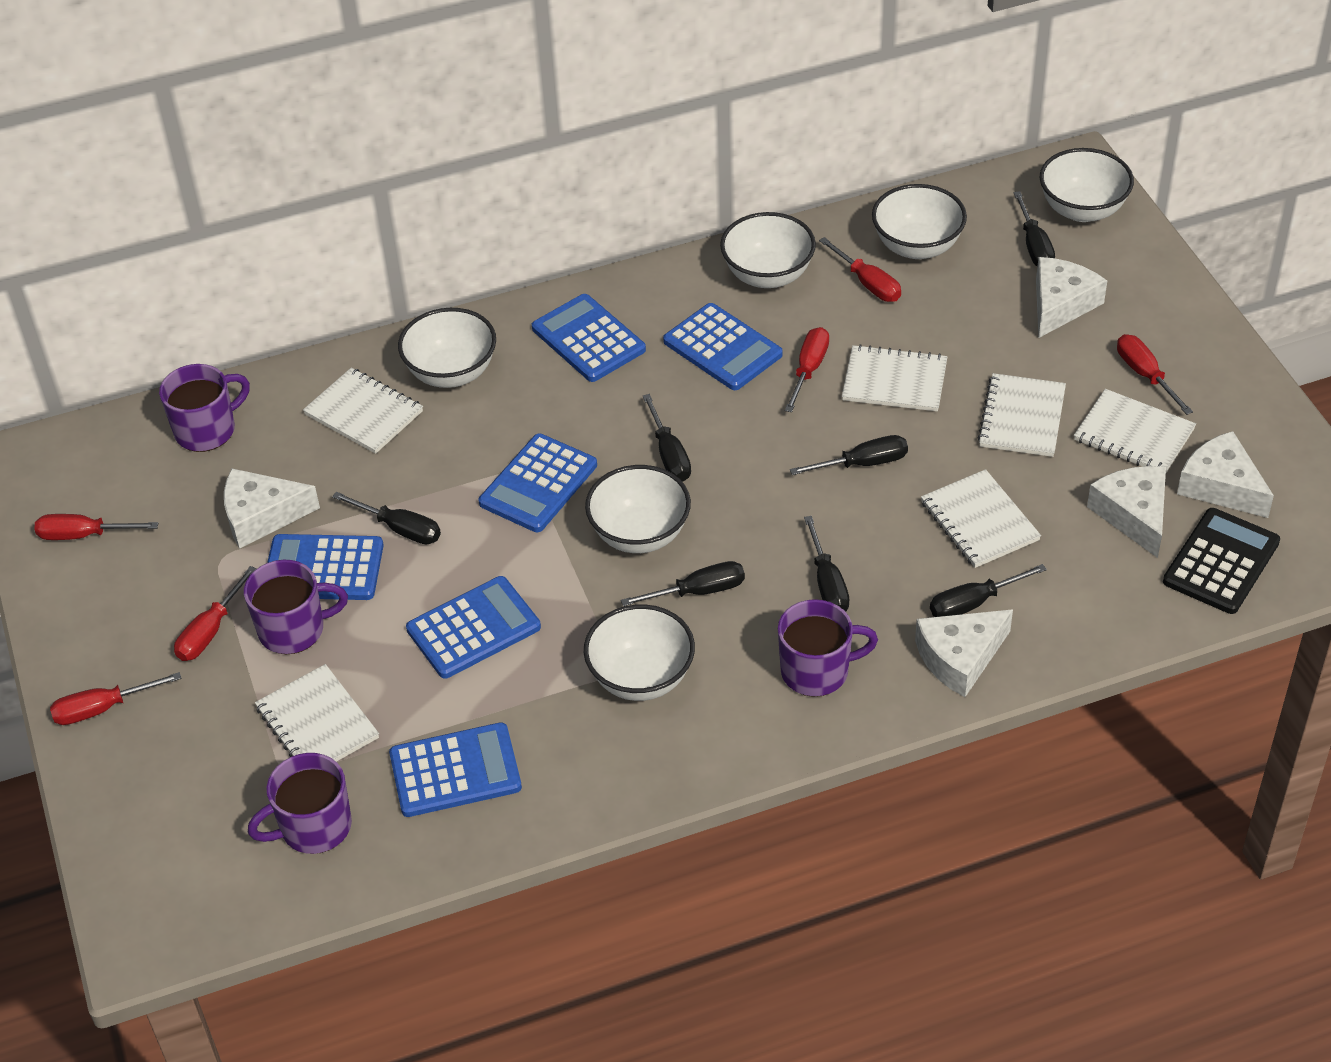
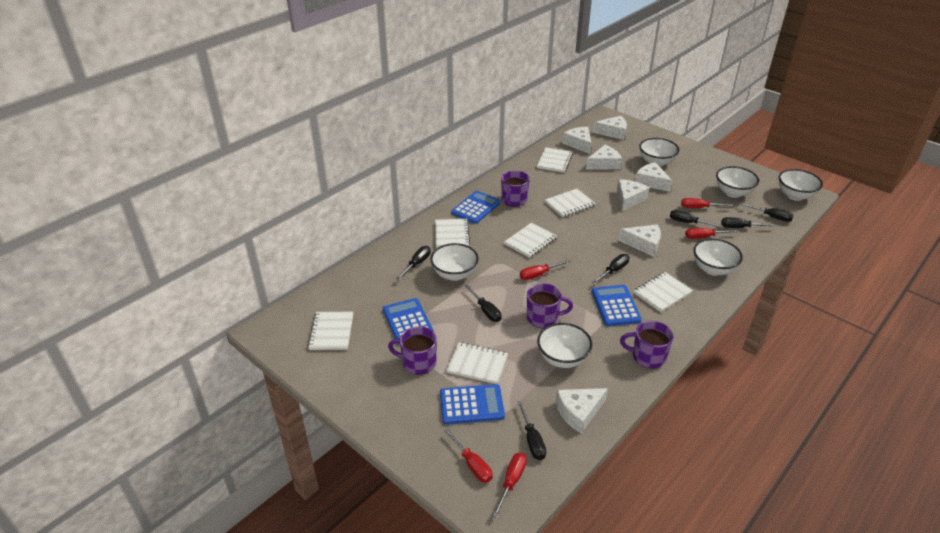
black calculator: 1 -> 0
blue calculator: 6 -> 4
red screwdriver: 6 -> 5
white cheese: 5 -> 7
white notebook: 6 -> 7

